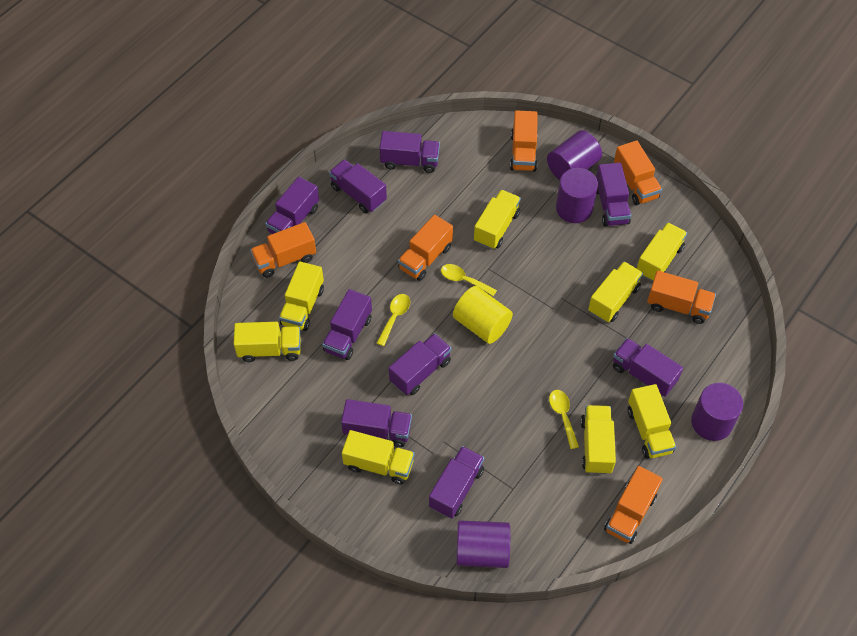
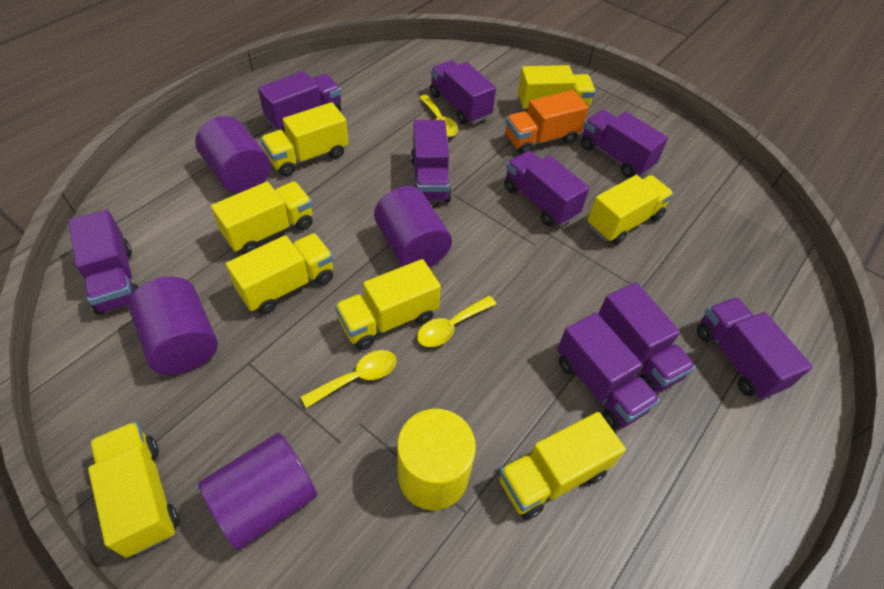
orange truck: 6 -> 1

